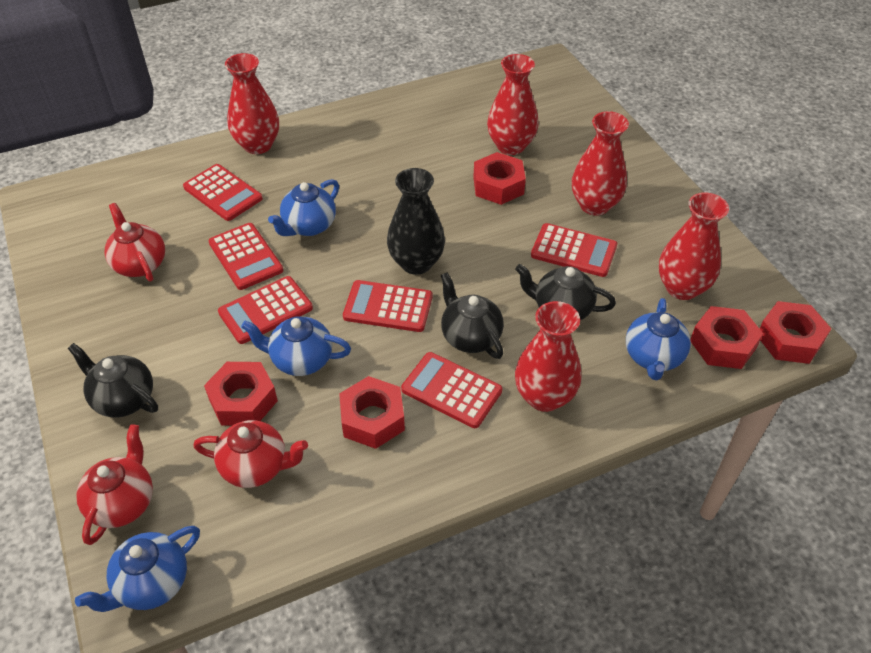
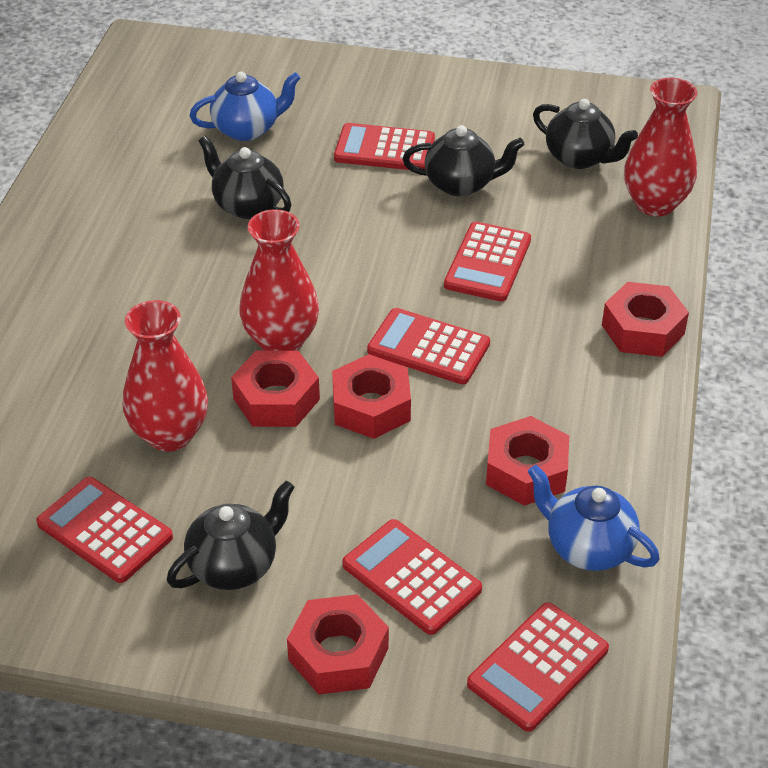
black teapot: 3 -> 4
black vase: 1 -> 0
blue teapot: 4 -> 2
red teapot: 3 -> 0
red vase: 5 -> 3

